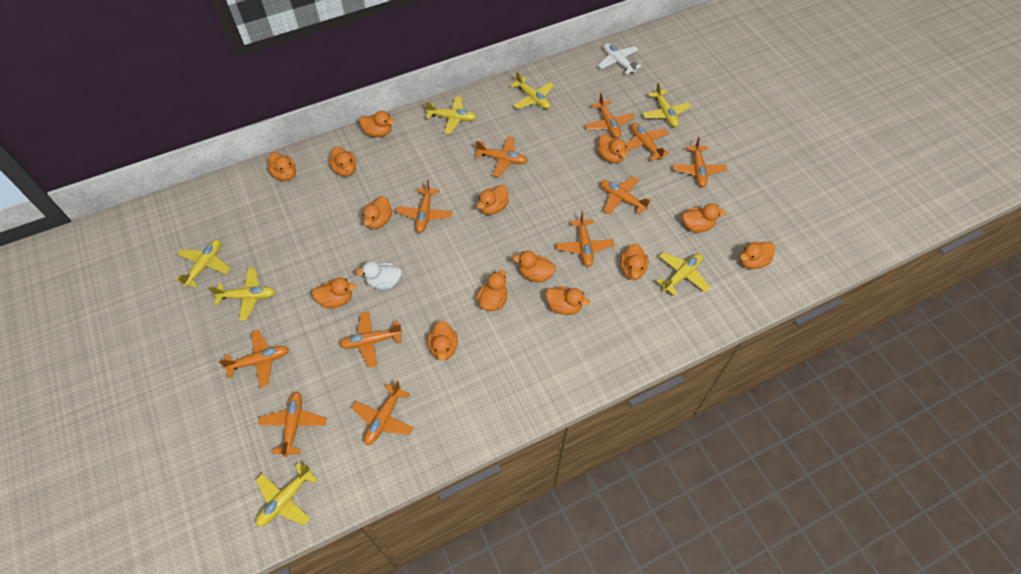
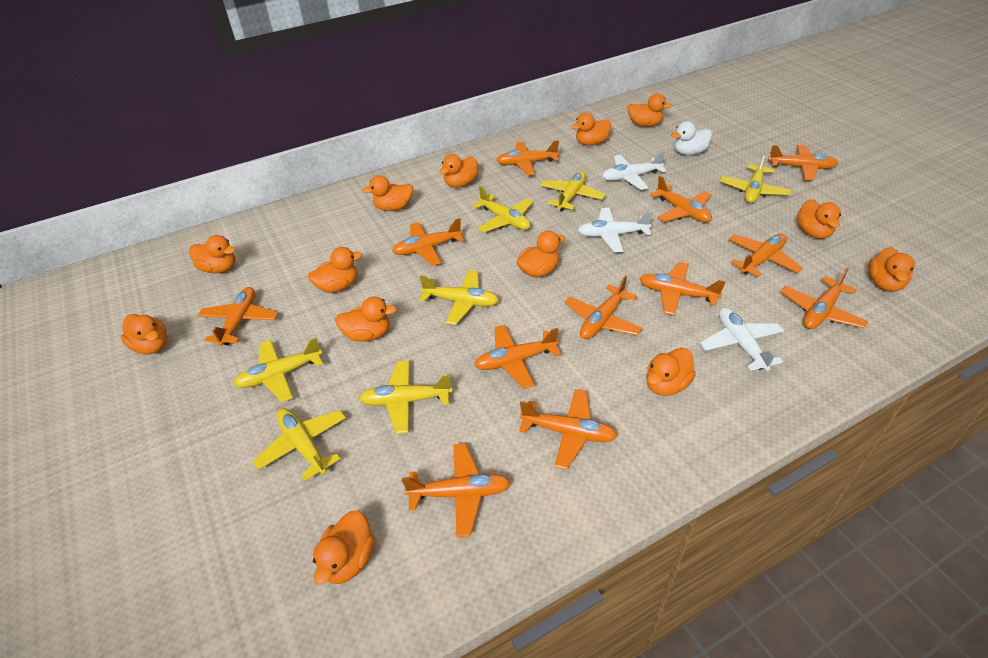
orange duck: 14 -> 13
orange plane: 11 -> 12
white plane: 1 -> 3

